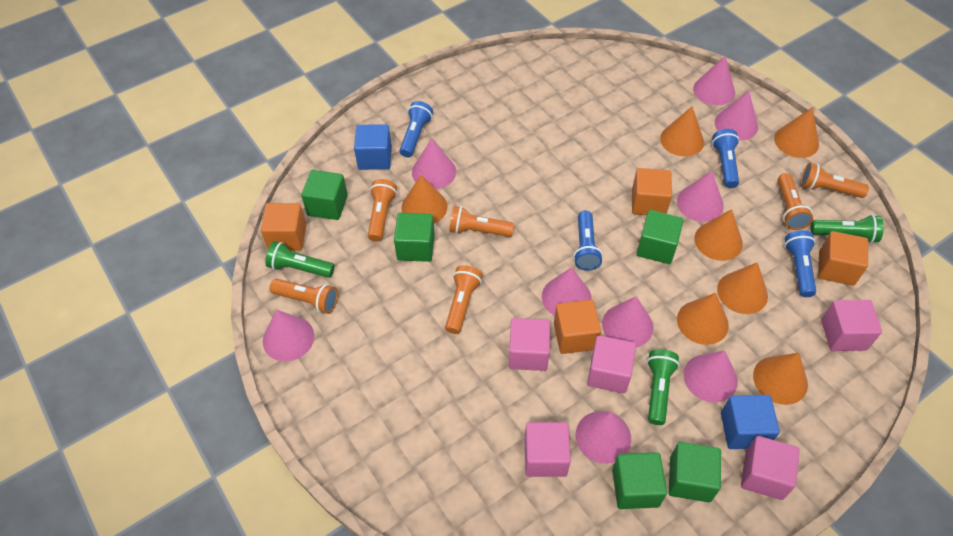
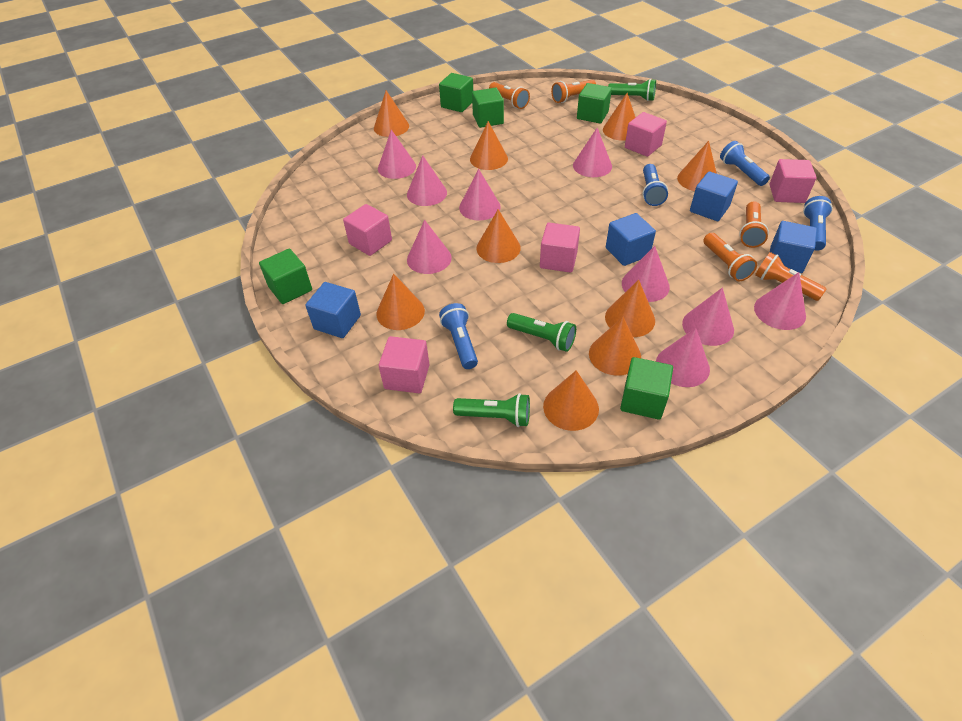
blue cube: 2 -> 4
orange cone: 7 -> 9
orange cube: 4 -> 0
orange flashlight: 6 -> 5

